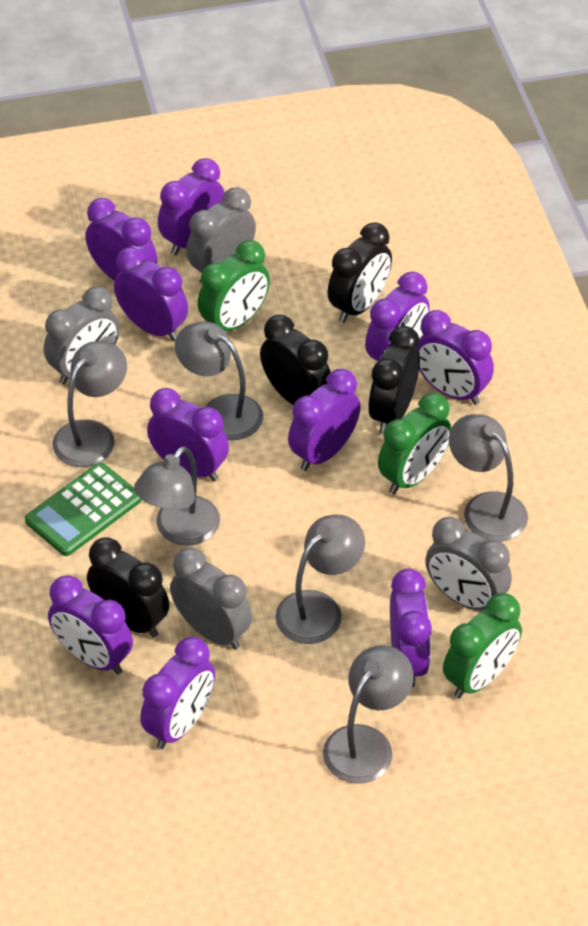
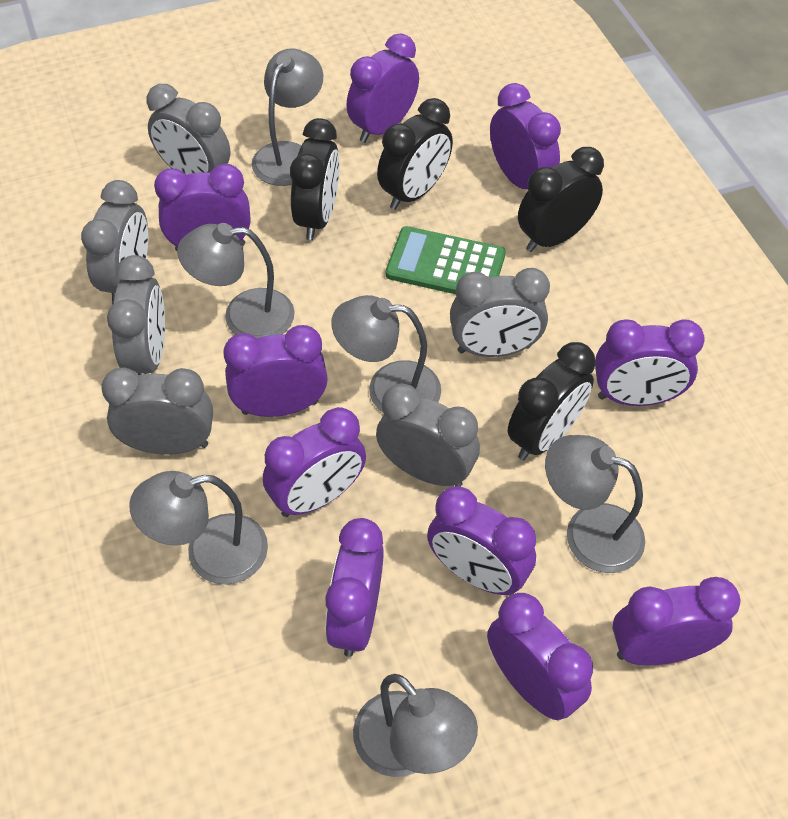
green clock: 3 -> 0
grey clock: 4 -> 6

